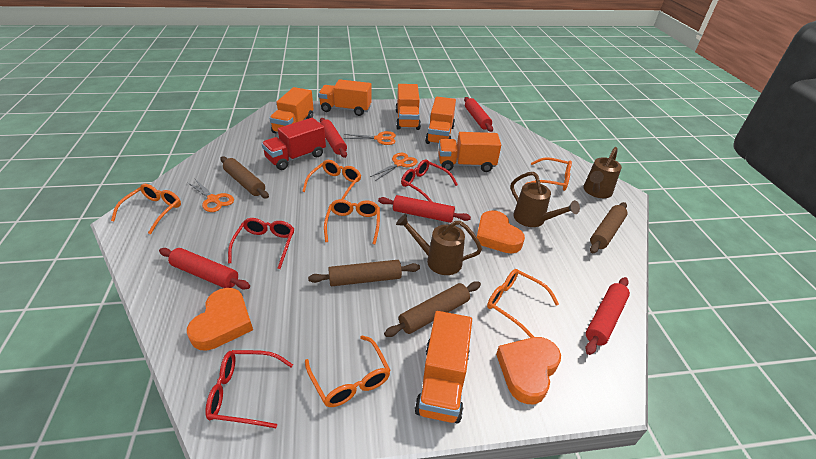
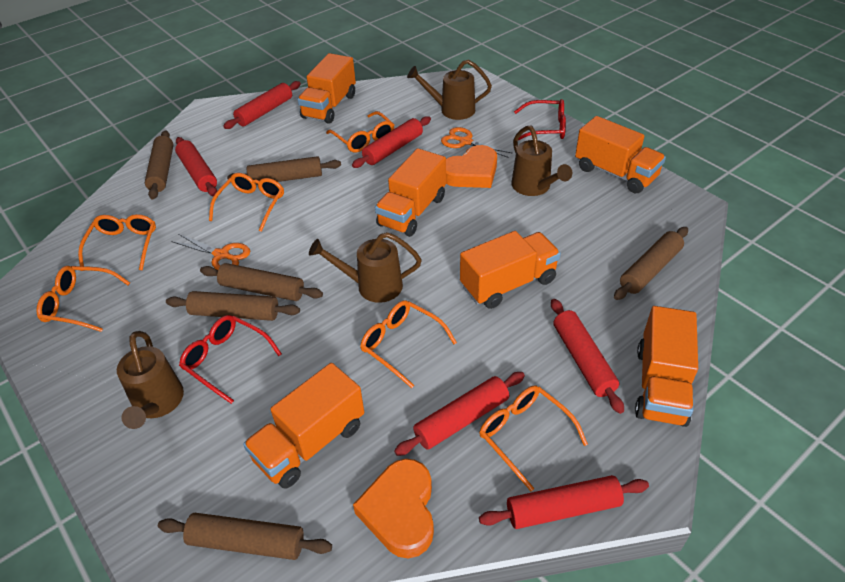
brown rolling pin: 4 -> 6
brown watering can: 3 -> 4
orange heart: 3 -> 2
orange scissors: 3 -> 2
red glasses: 3 -> 2
red rolling pin: 5 -> 6
red truck: 1 -> 0

